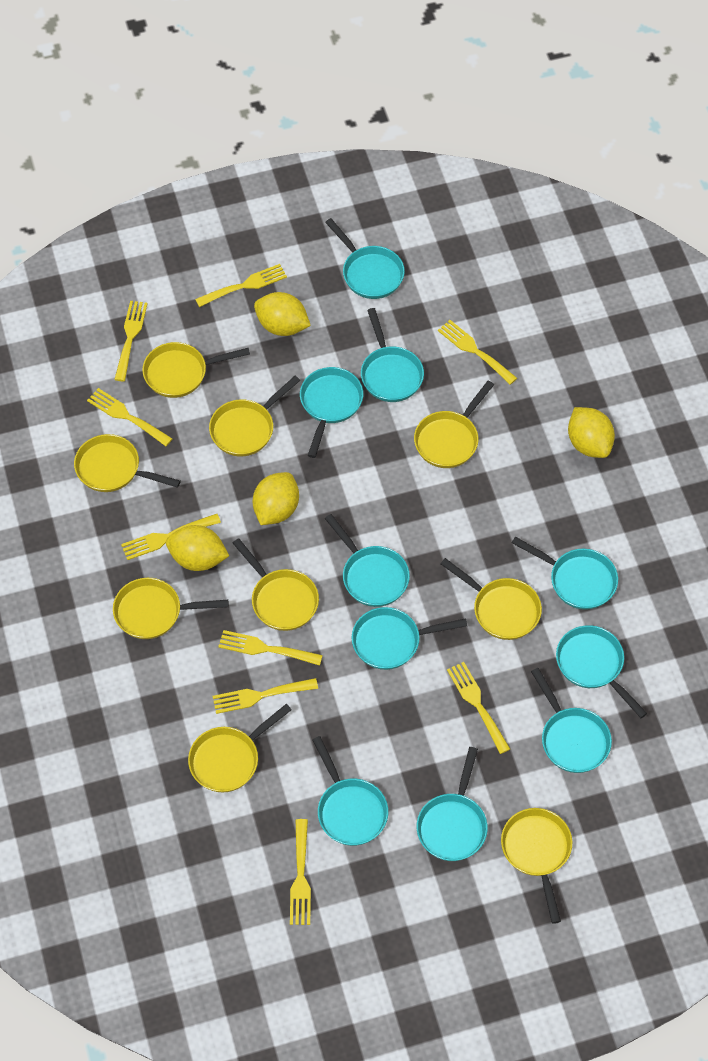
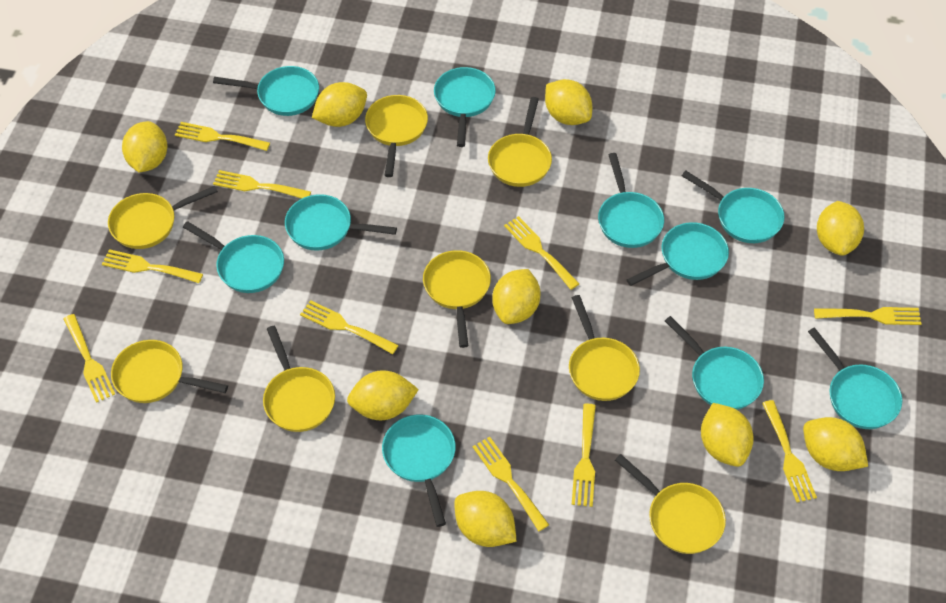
yellow fork: 9 -> 10
yellow lemon: 4 -> 9
yellow pan: 9 -> 8

